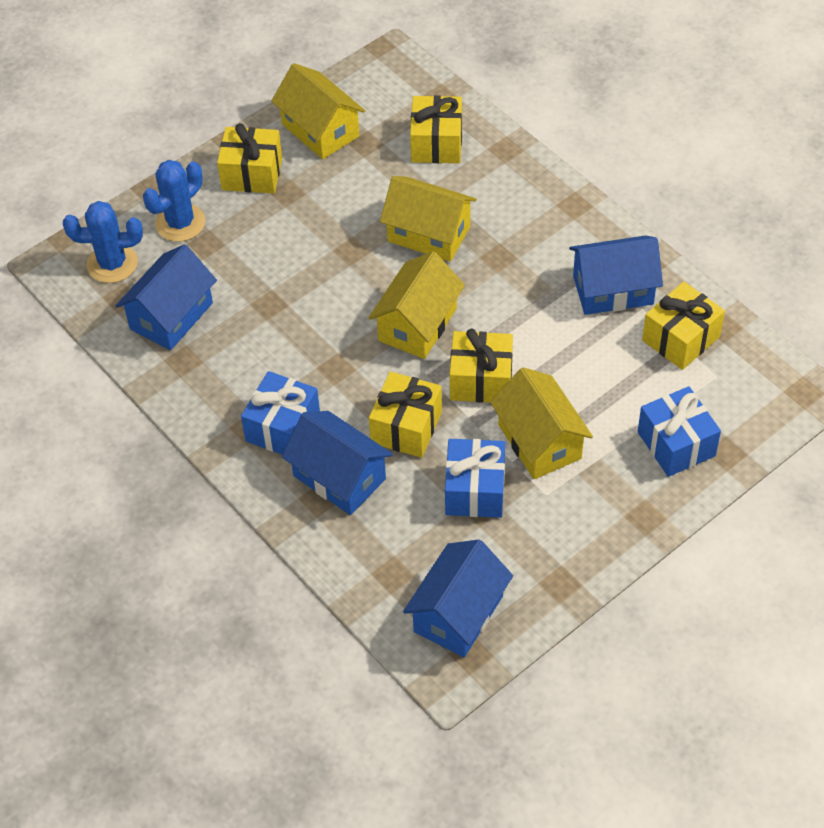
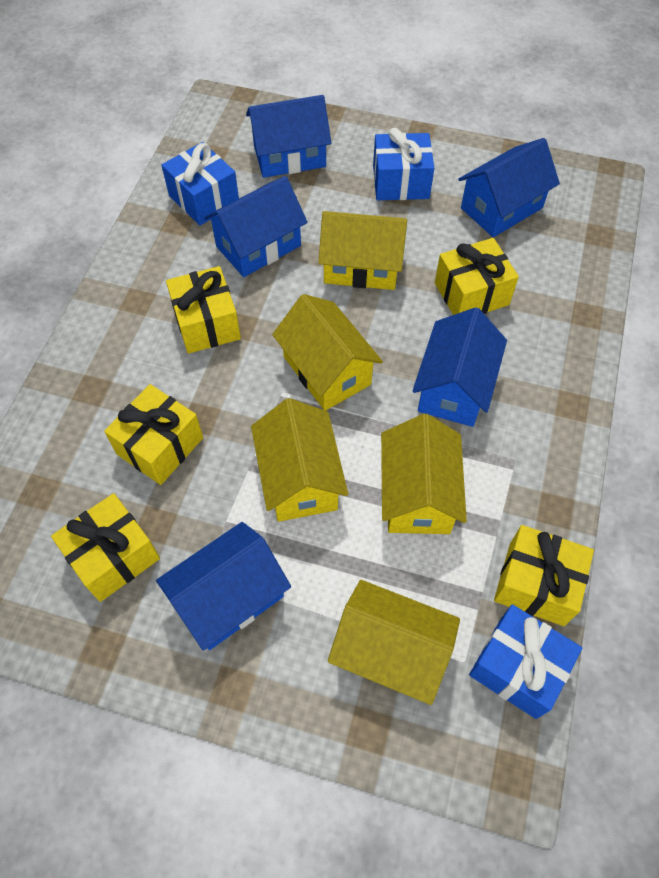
blue cactus: 2 -> 0
blue house: 4 -> 5
yellow house: 4 -> 5

